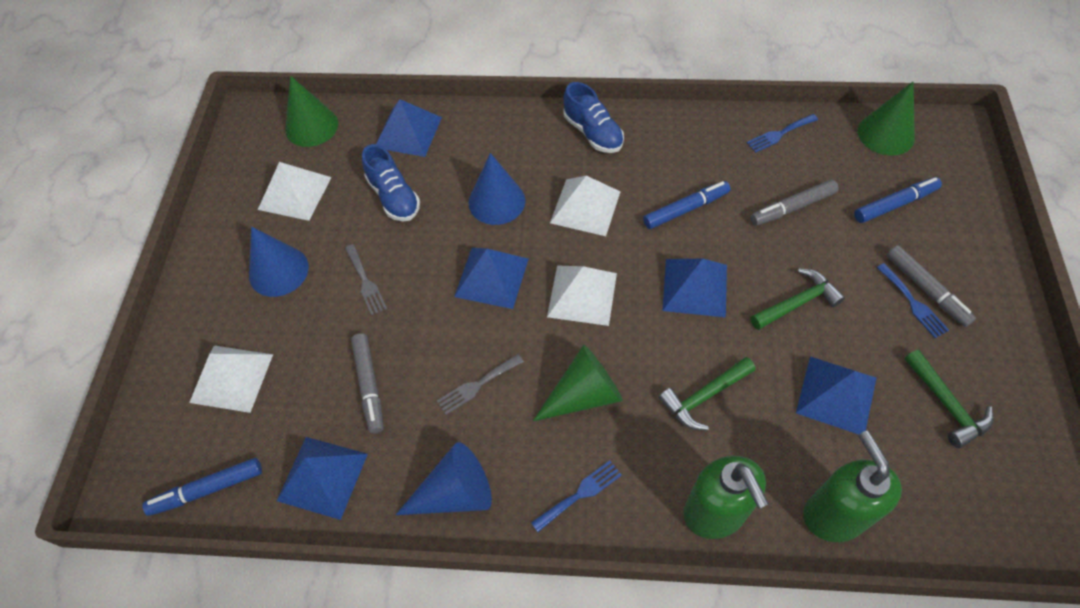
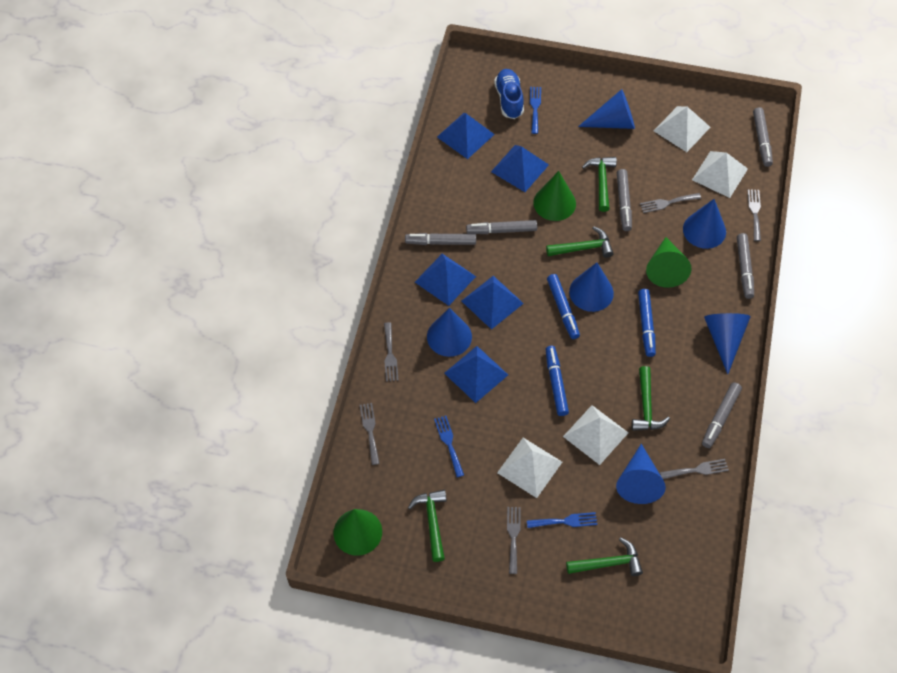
blue cone: 3 -> 6
blue shoe: 2 -> 1
green hammer: 3 -> 5
green soap dispenser: 2 -> 0
grey fork: 2 -> 6
grey marker: 3 -> 6

